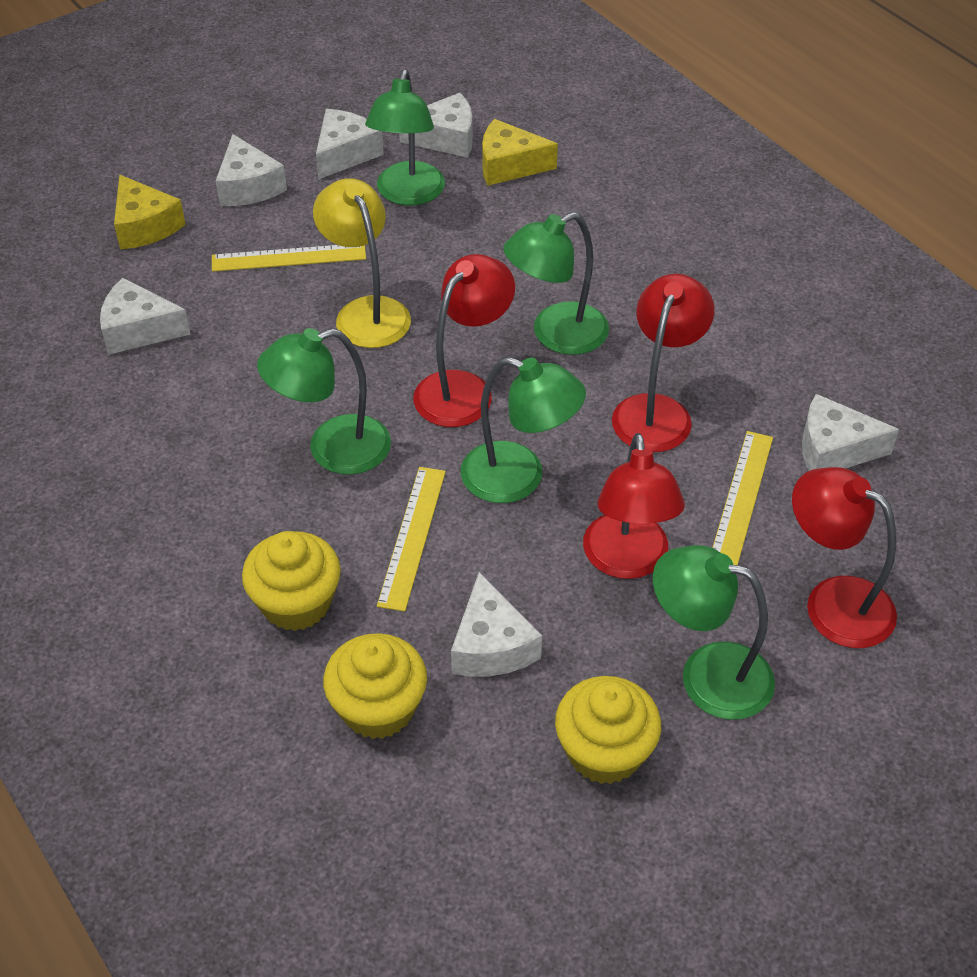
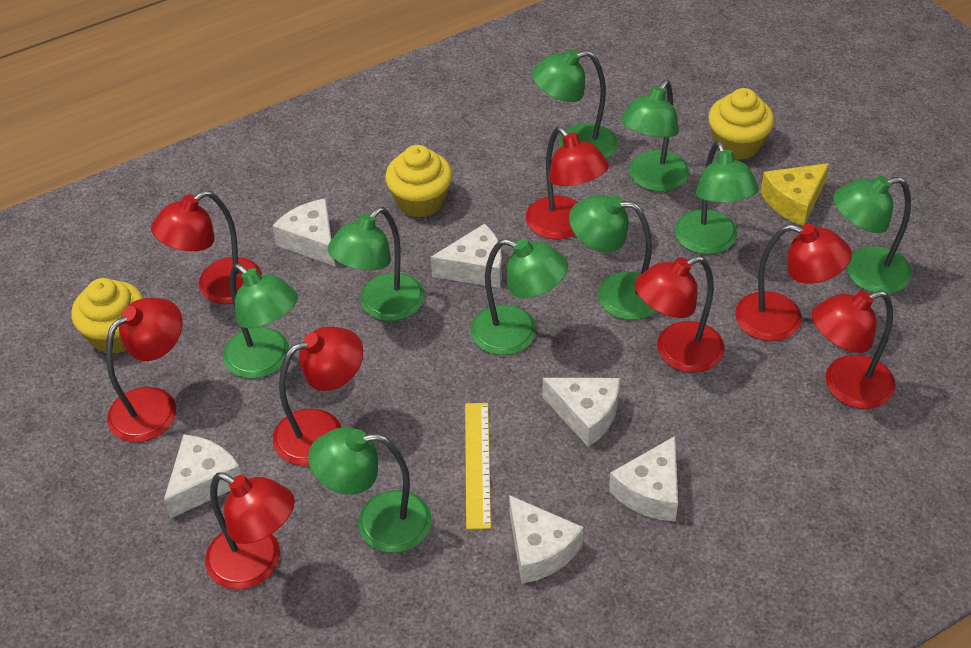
green lamp: 5 -> 9
red lamp: 4 -> 8
yellow cheese: 2 -> 1
yellow lamp: 1 -> 0
yellow ruler: 3 -> 1

